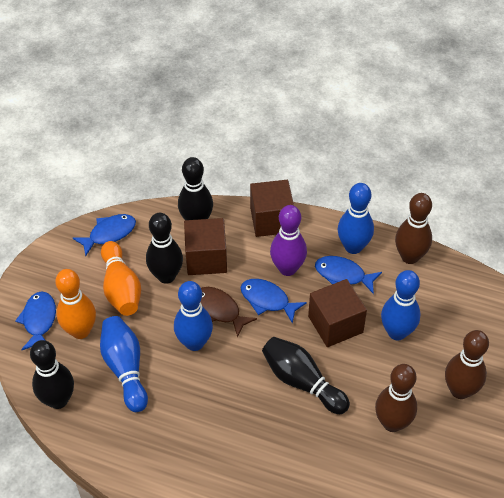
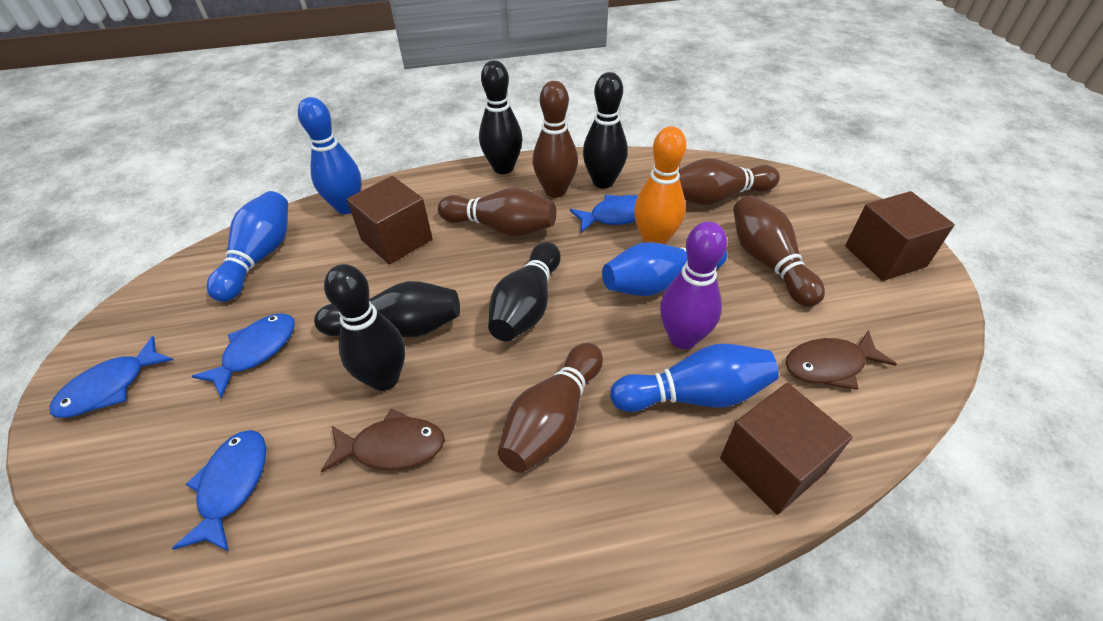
black bowling pin: 4 -> 5
brown bowling pin: 3 -> 5
brown fish: 1 -> 2
orange bowling pin: 2 -> 1

